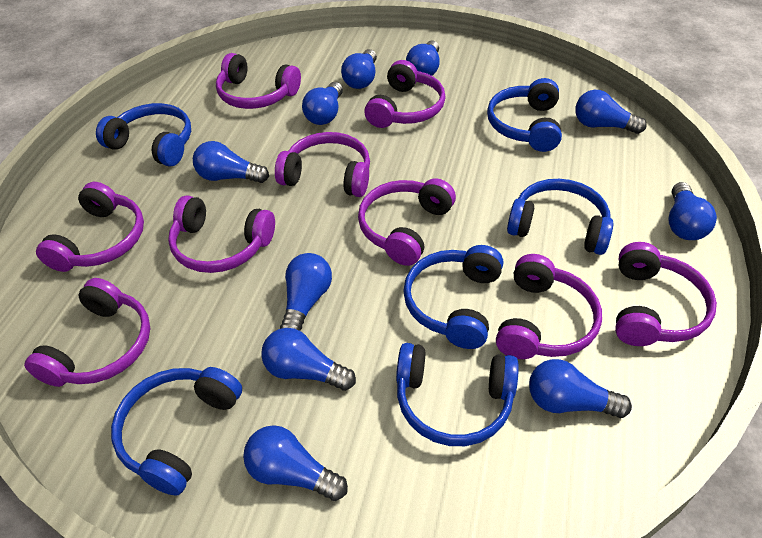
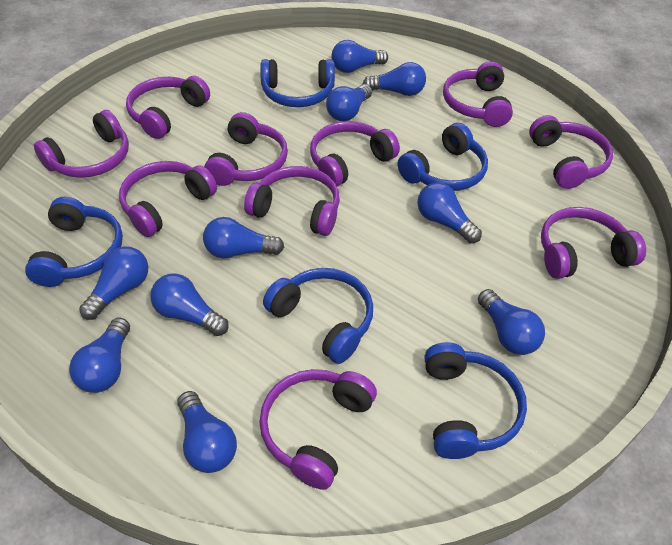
blue headphones: 6 -> 5
purple headphones: 9 -> 10

